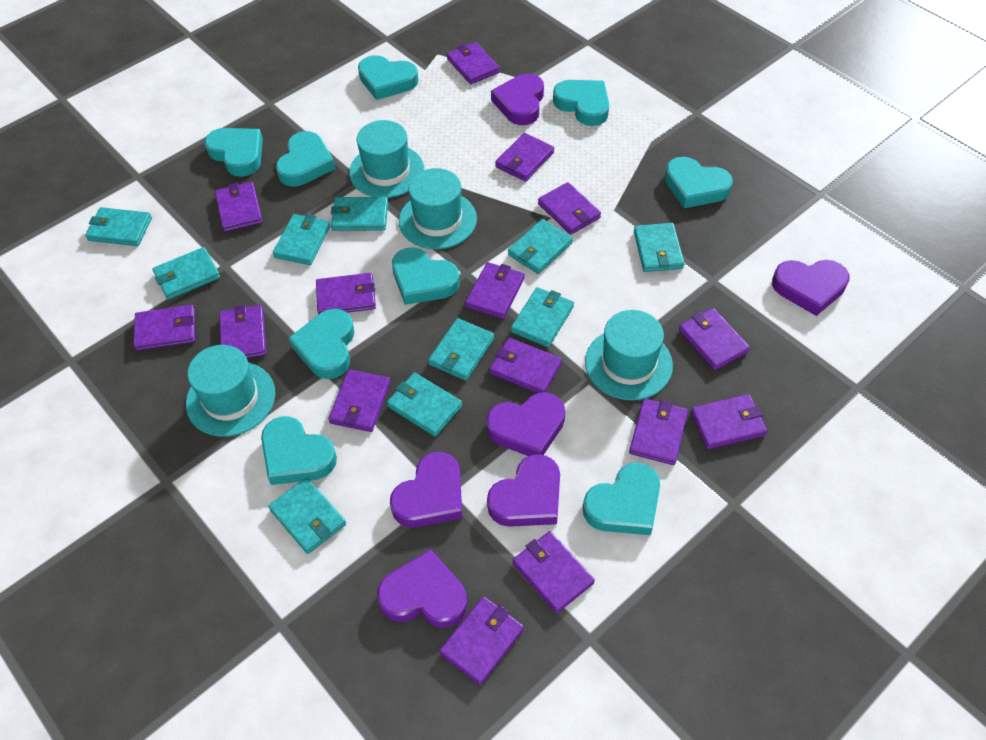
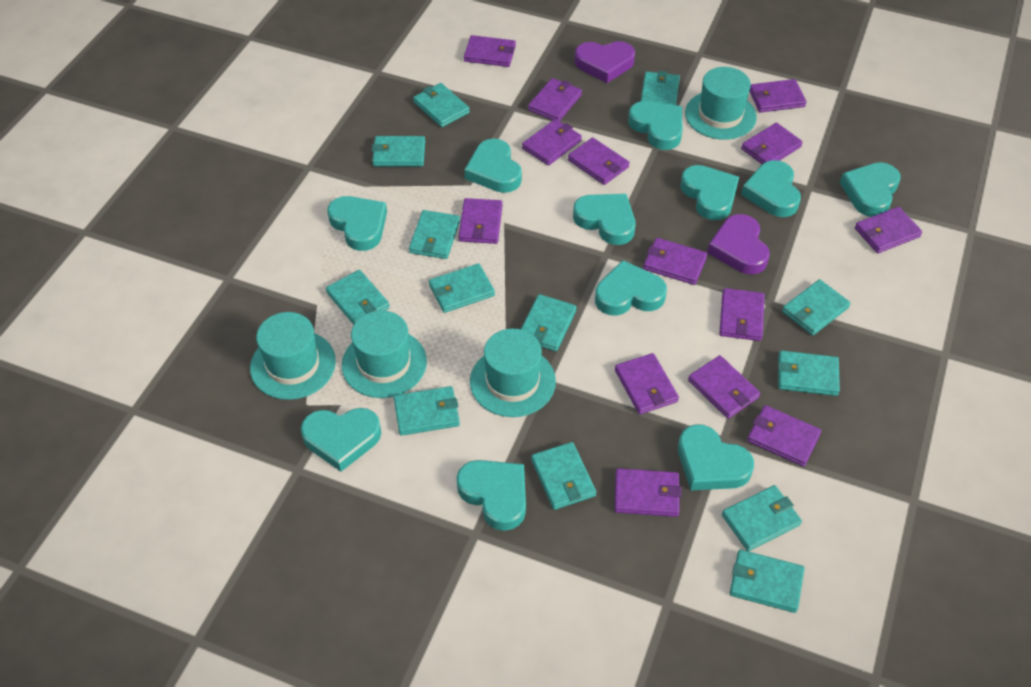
purple heart: 6 -> 2
purple wallet: 15 -> 14
turquoise heart: 9 -> 11
turquoise wallet: 10 -> 13

